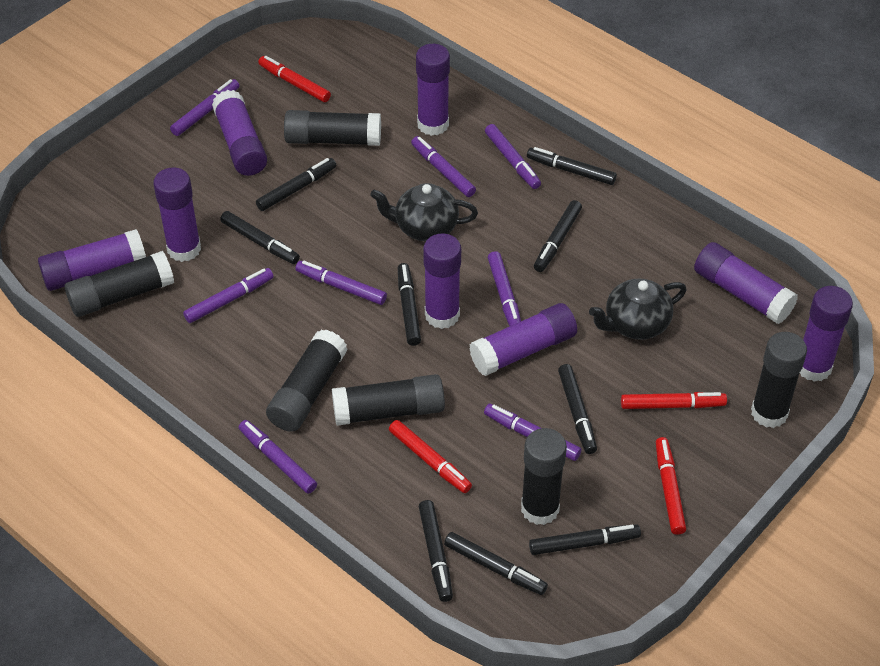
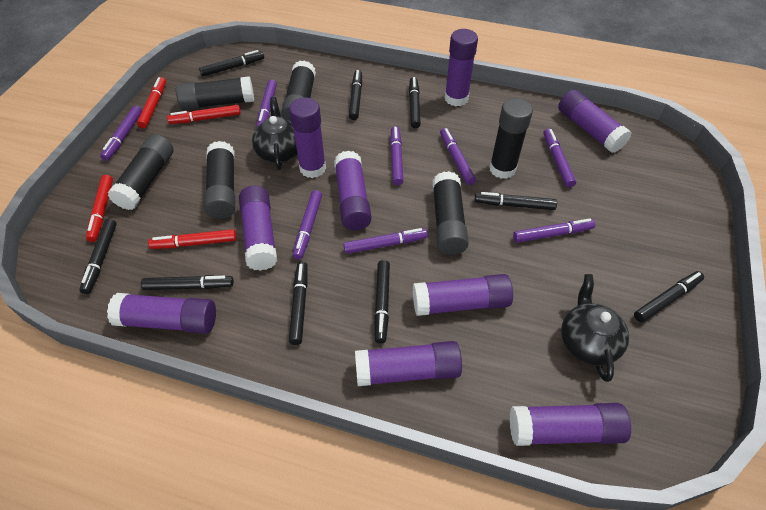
purple glue stick: 8 -> 9

